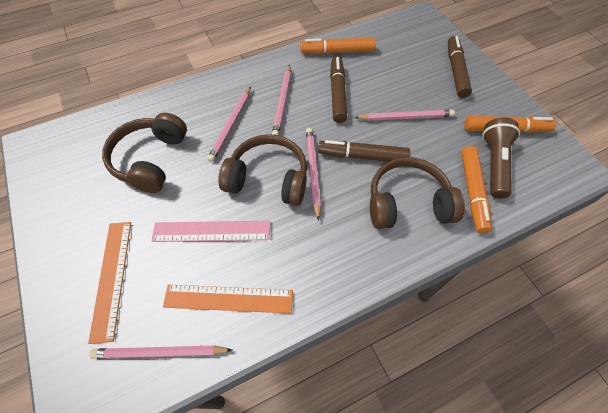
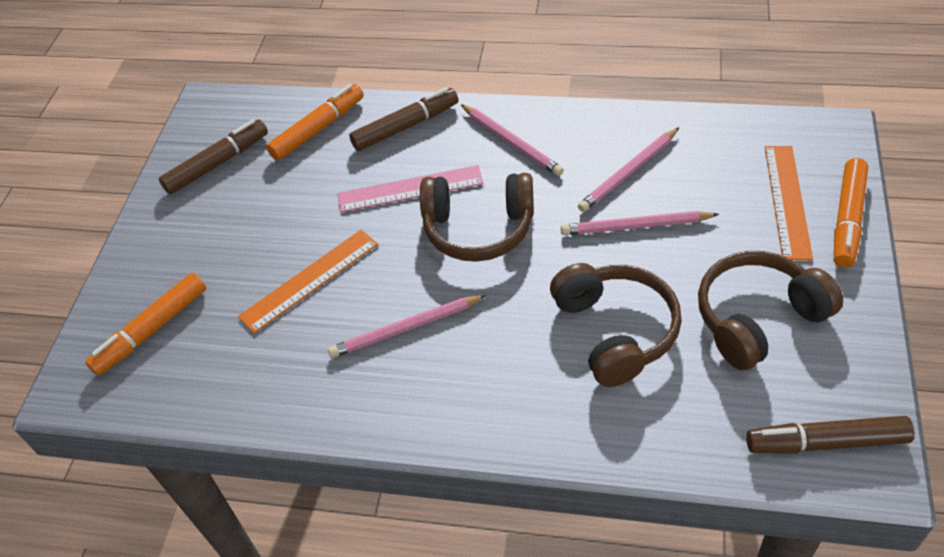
brown flashlight: 1 -> 0
pink pencil: 5 -> 4

